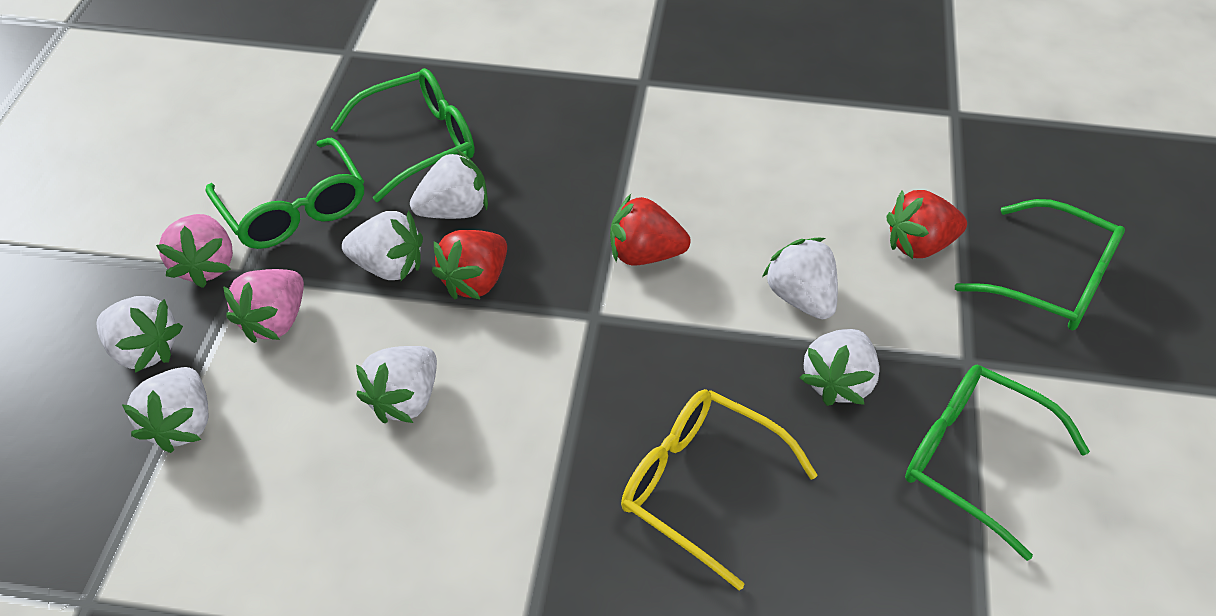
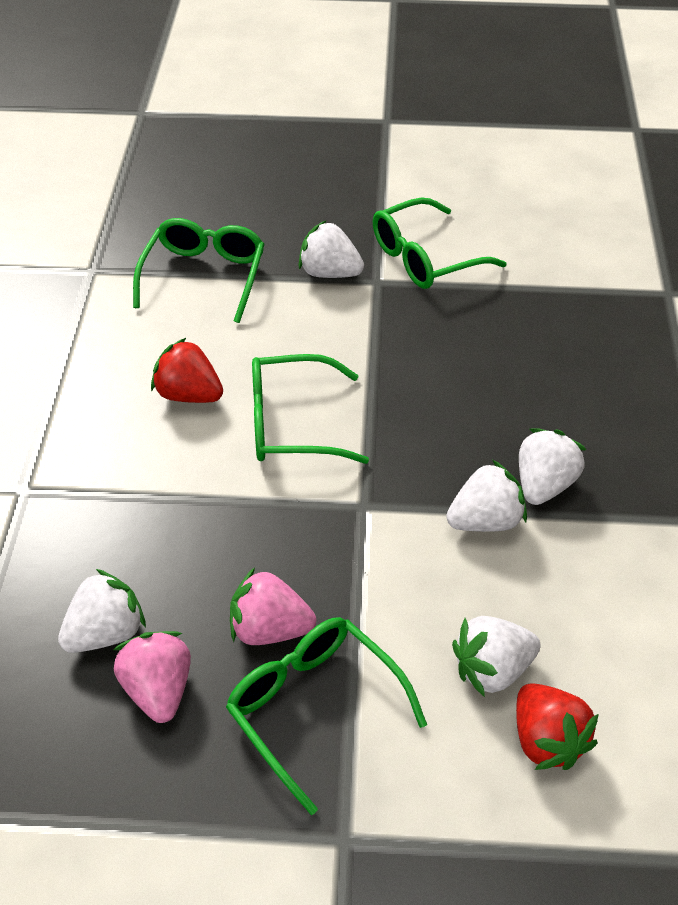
red strawberry: 3 -> 2
white strawberry: 7 -> 5
yellow glasses: 1 -> 0

